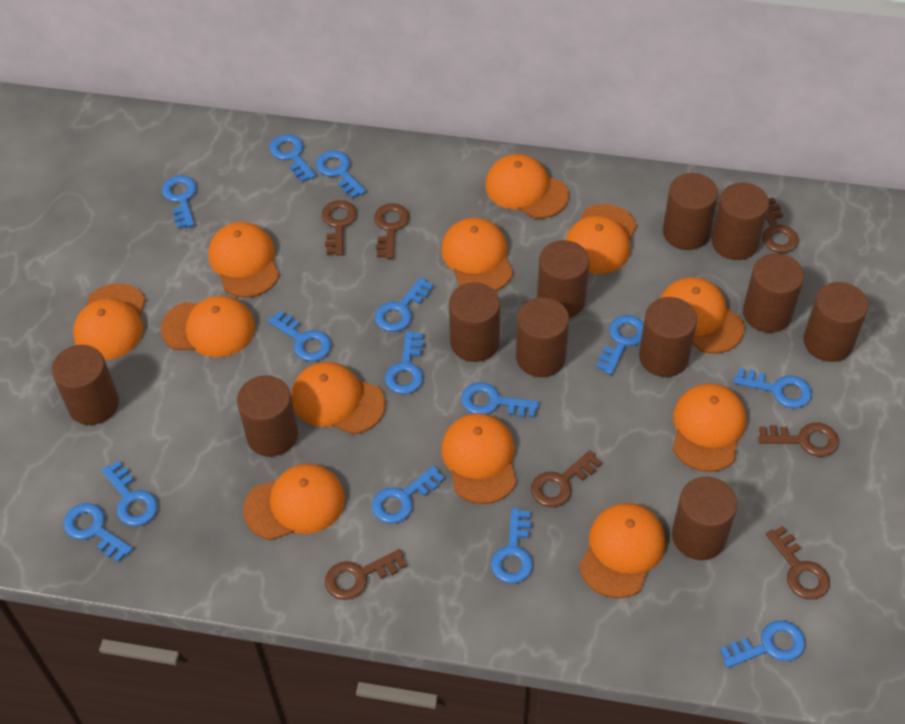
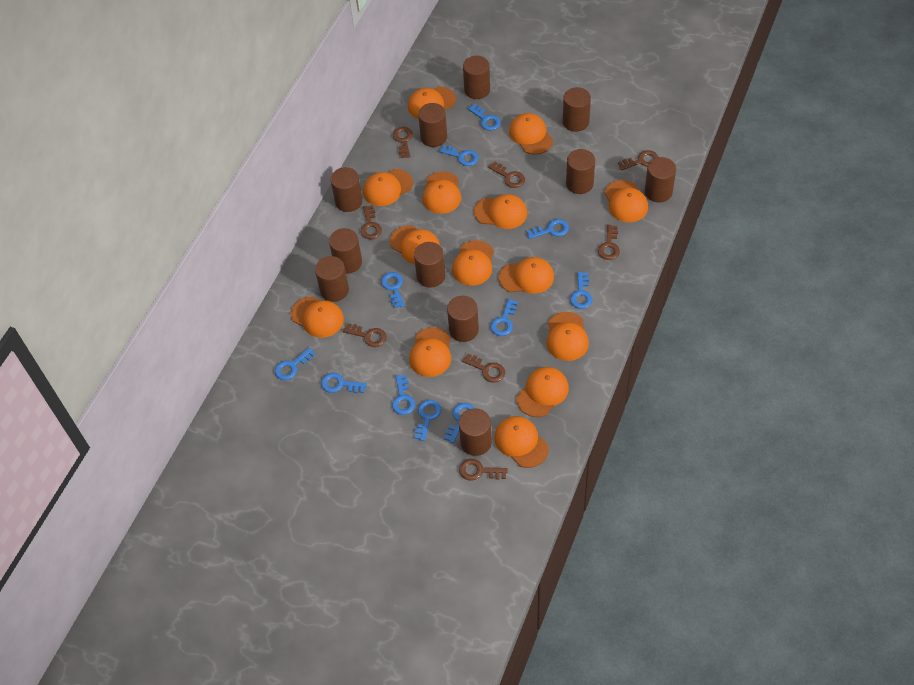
blue key: 14 -> 11
brown key: 7 -> 8
orange cap: 12 -> 14

